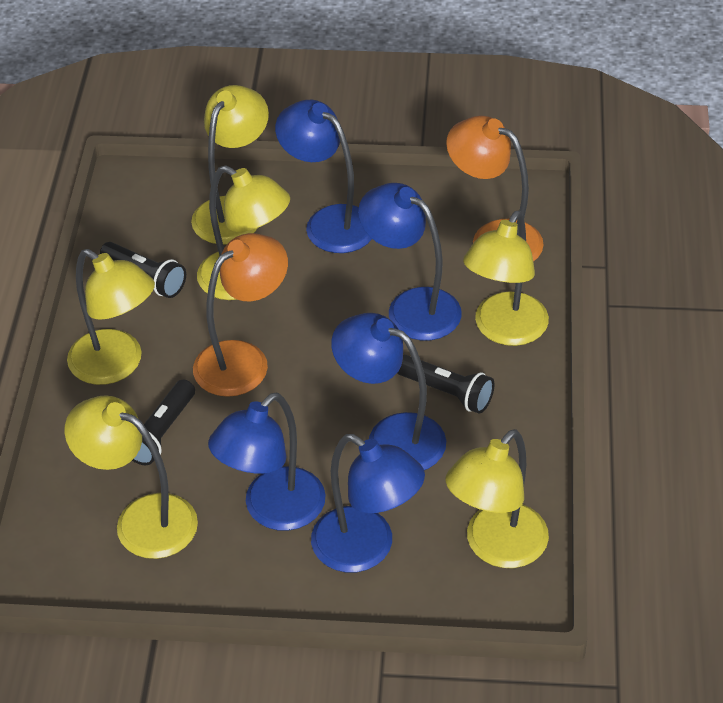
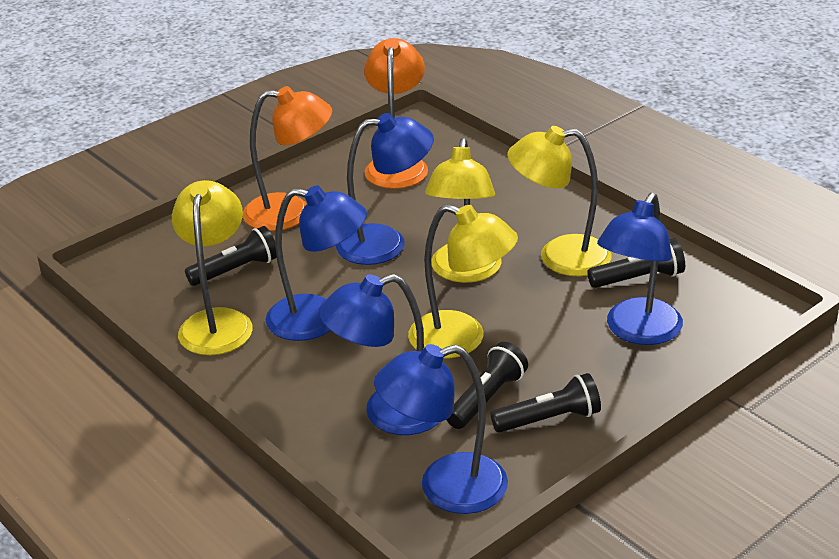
black flashlight: 3 -> 4
yellow lamp: 6 -> 4

